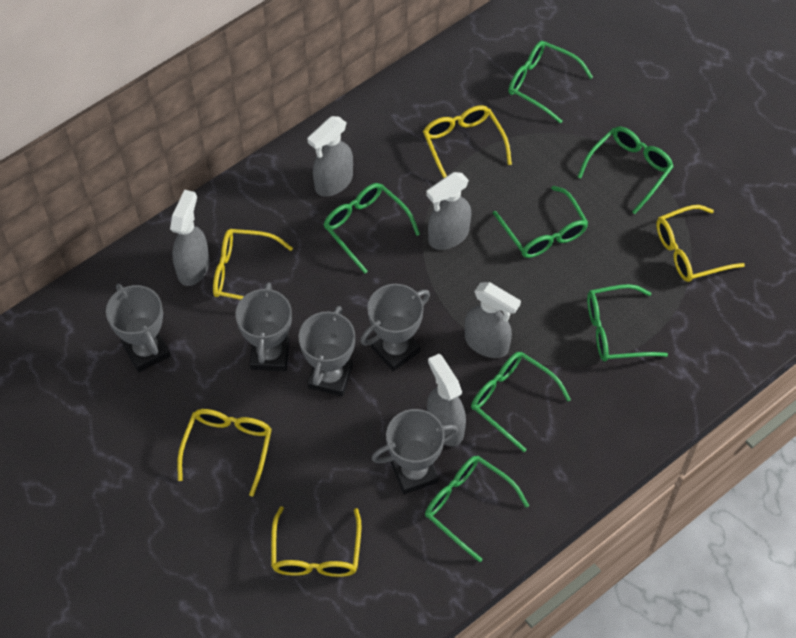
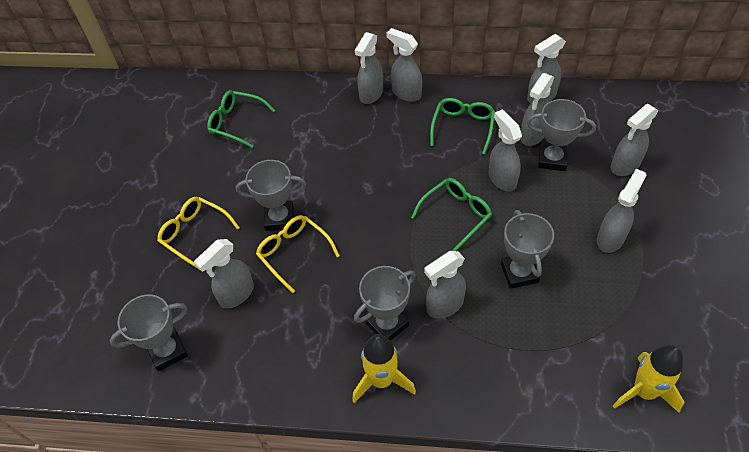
green glasses: 7 -> 3
grey spray bottle: 5 -> 9
yellow glasses: 5 -> 2
yellow rocket: 0 -> 2

